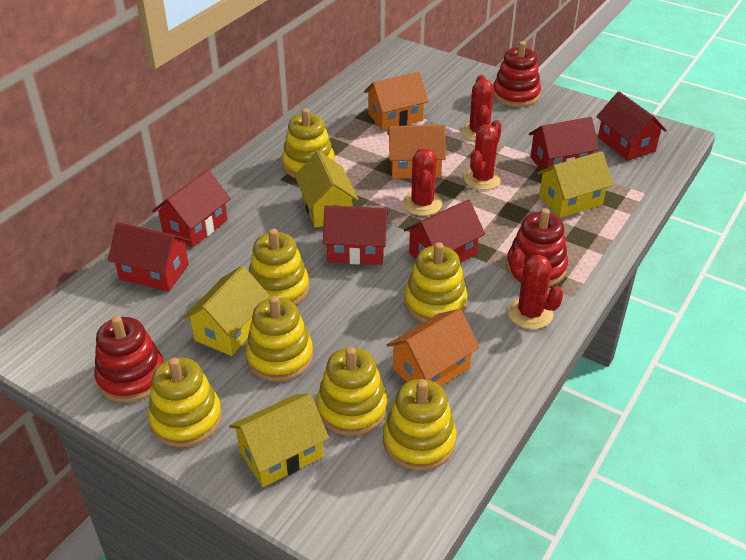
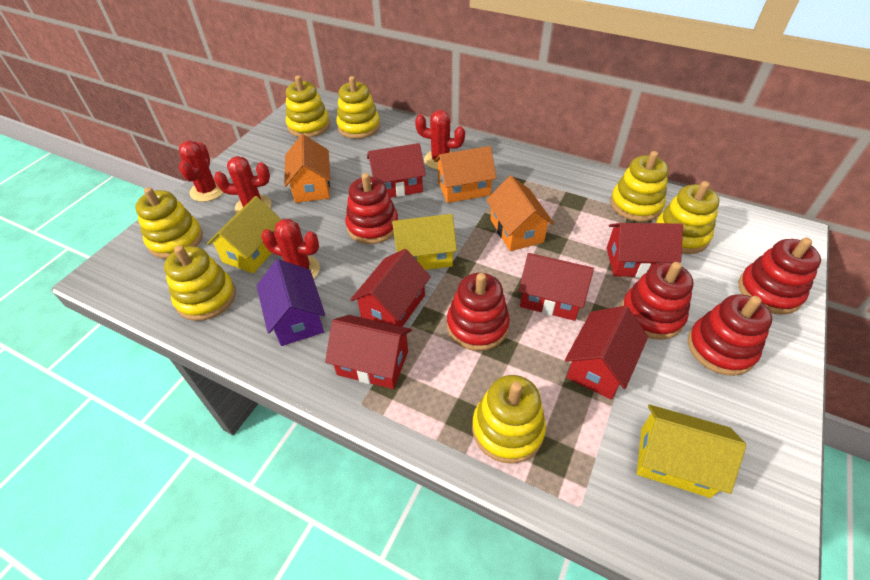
purple house: 0 -> 1
red stacking toy: 3 -> 5
yellow house: 4 -> 3

